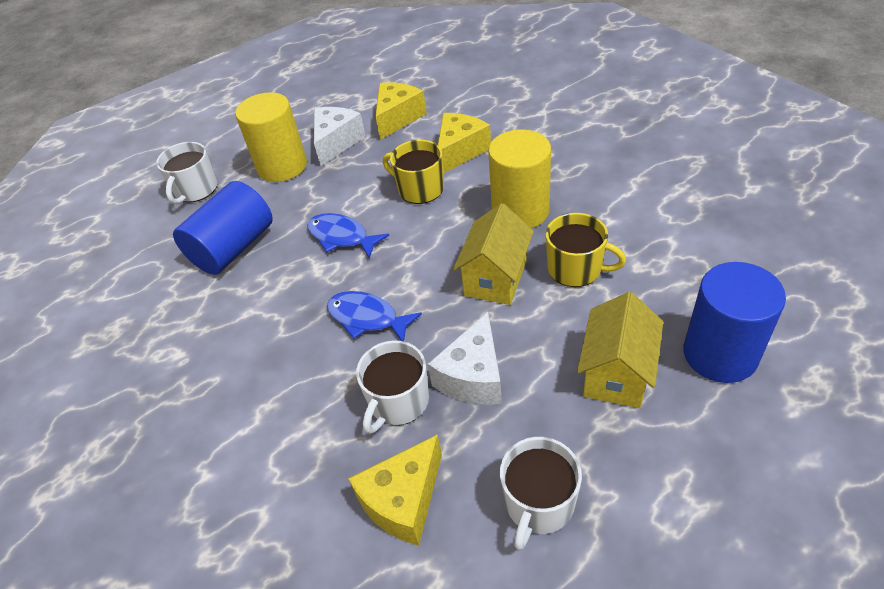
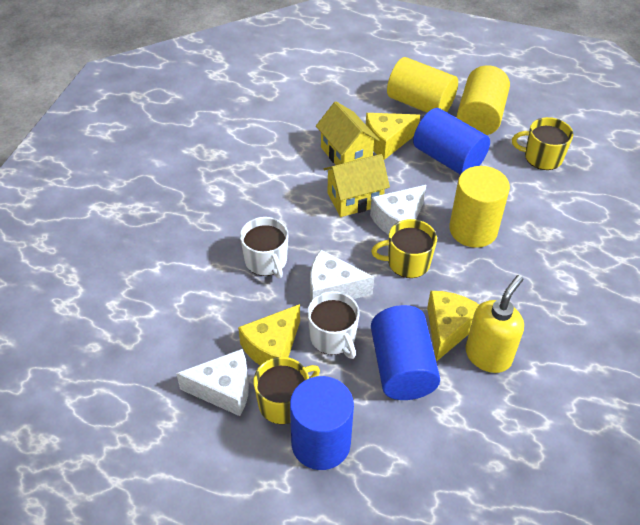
blue cylinder: 2 -> 3
blue fish: 2 -> 0
white cheese: 2 -> 3
white mug: 3 -> 2
yellow cylinder: 2 -> 3
yellow mug: 2 -> 3
yellow soap dispenser: 0 -> 1

